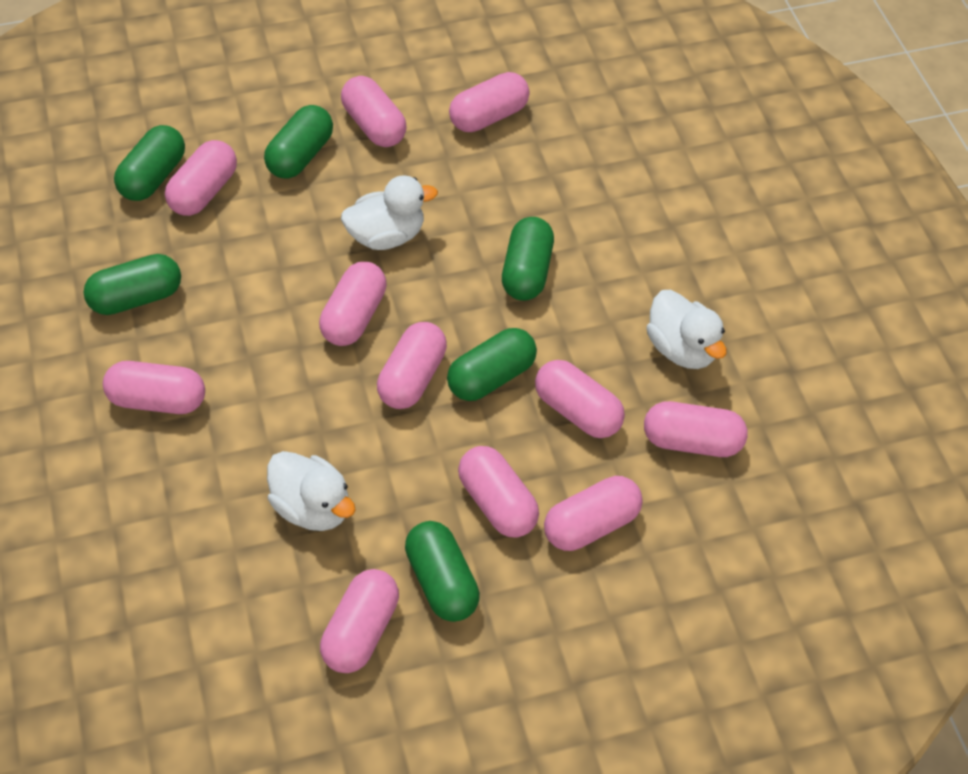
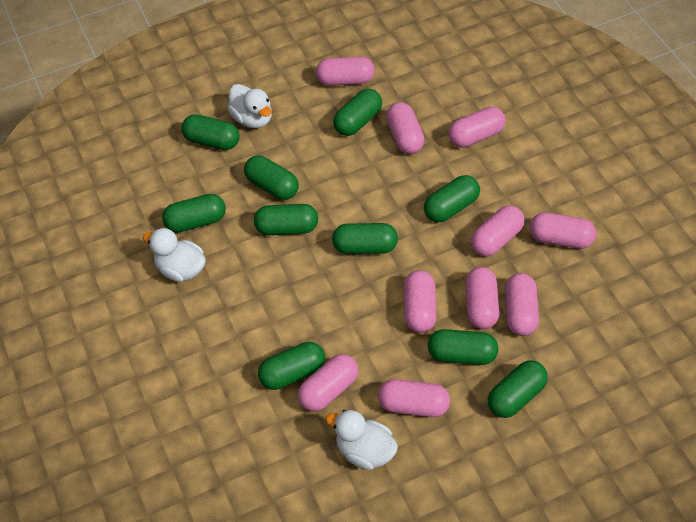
green capsule: 6 -> 10
pink capsule: 11 -> 10

